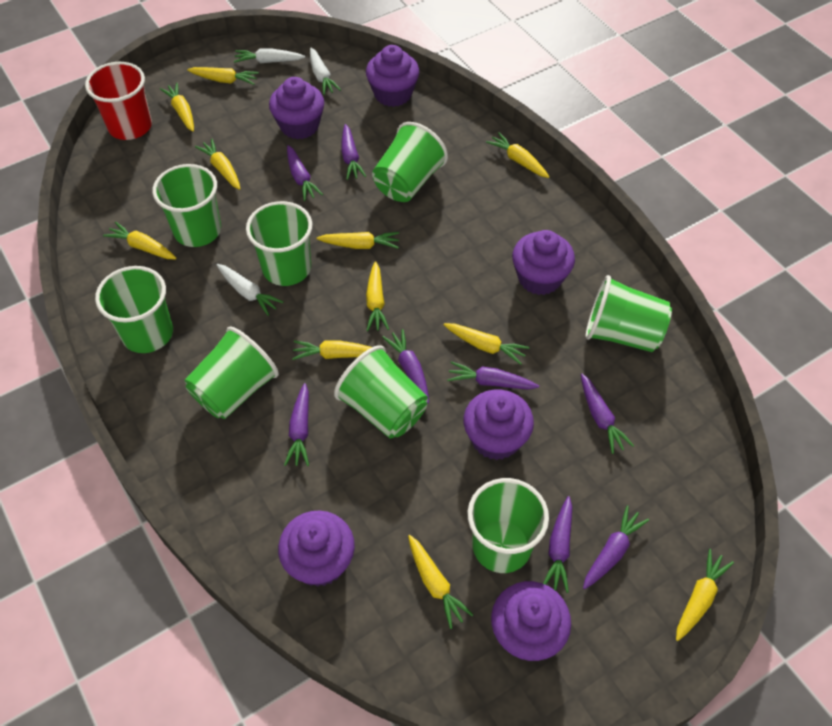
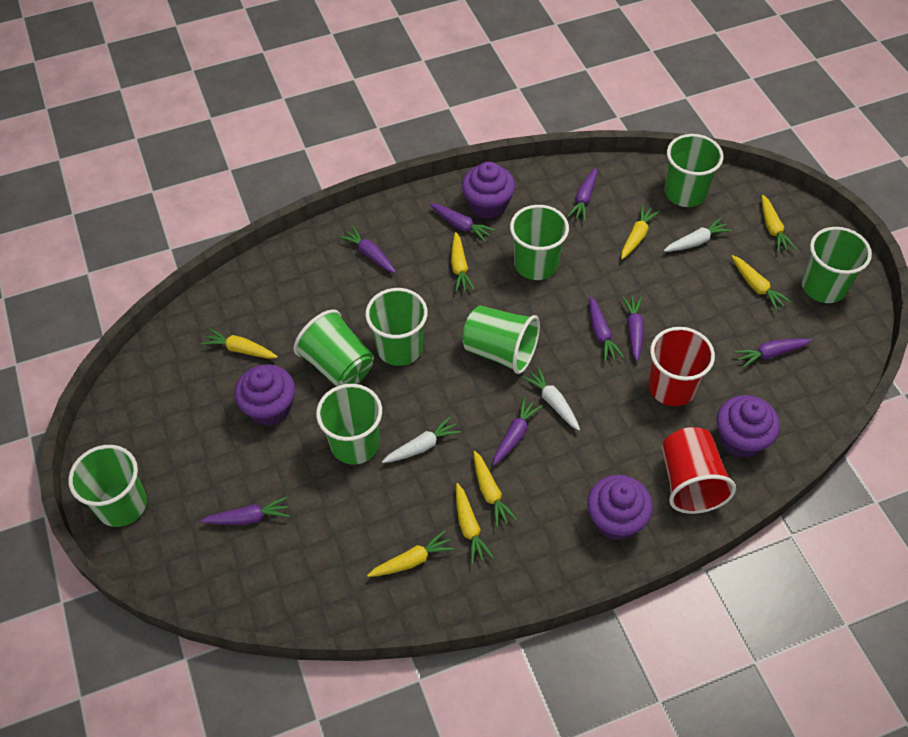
purple cupcake: 6 -> 4
red cup: 1 -> 2
yellow carrot: 11 -> 8

